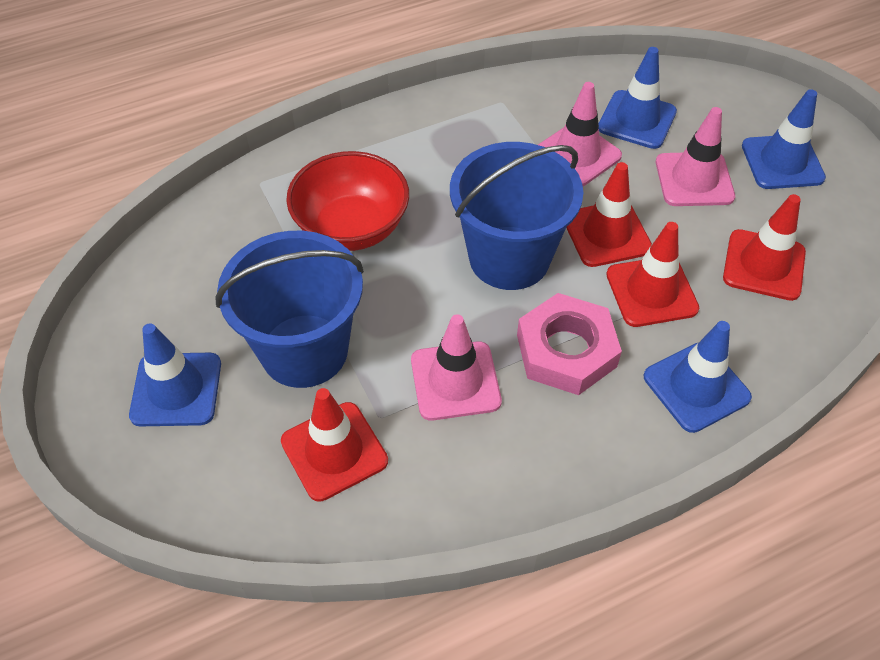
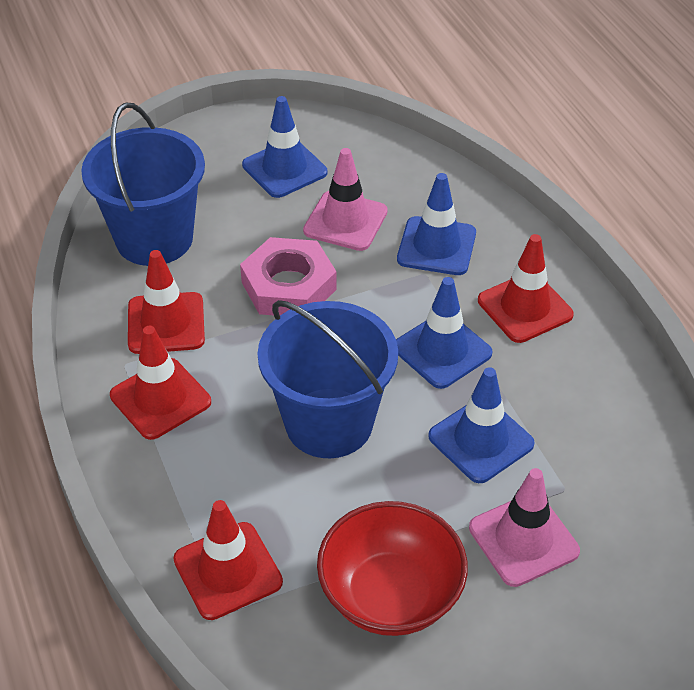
pink traffic cone: 3 -> 2

